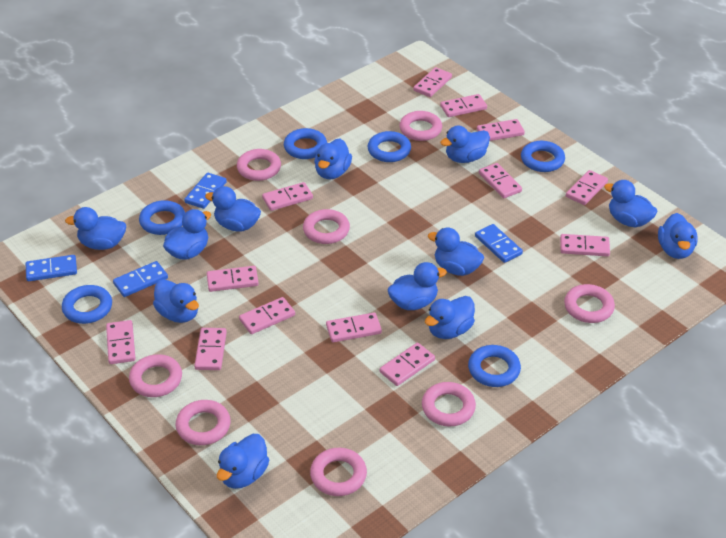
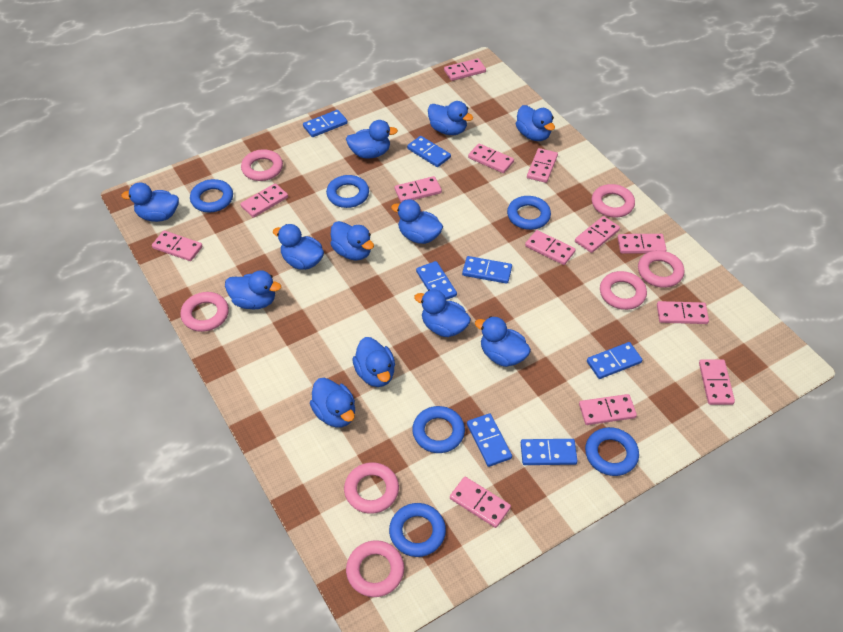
blue domino: 4 -> 7
pink ring: 8 -> 7

